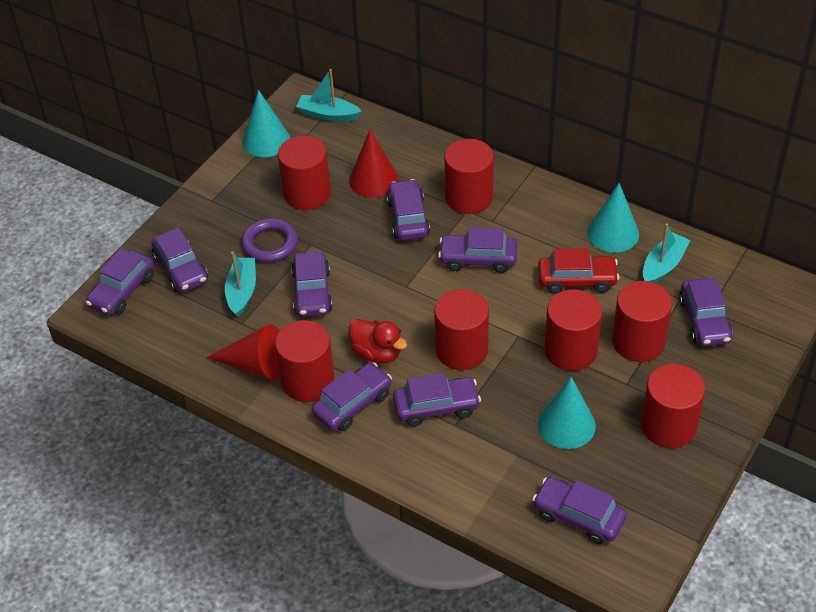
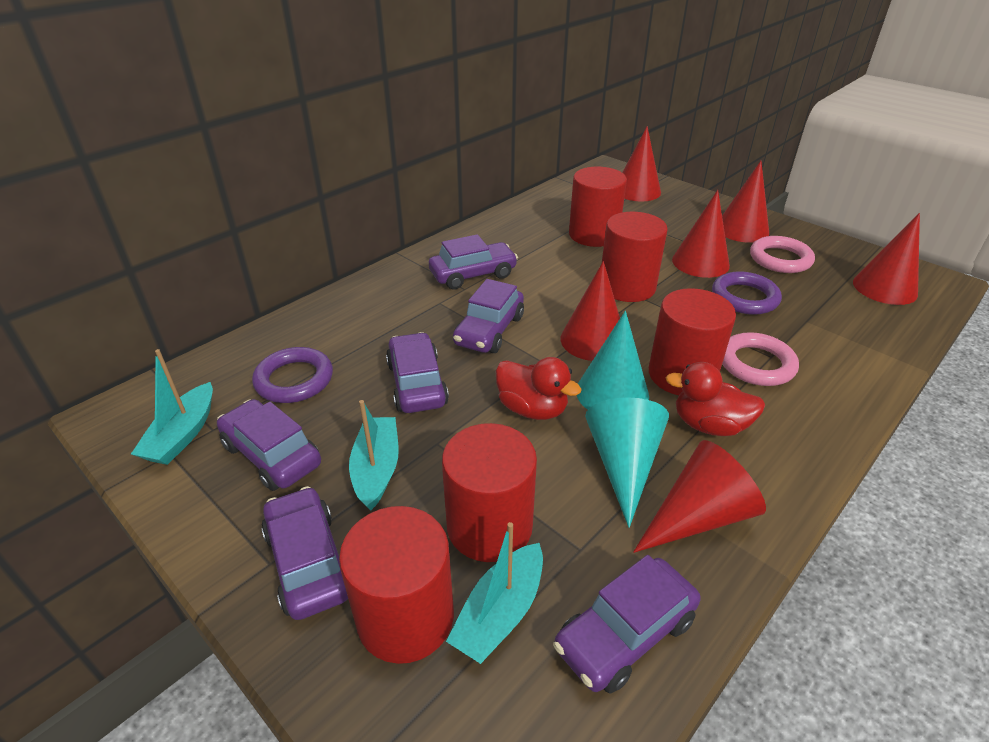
pink ring: 0 -> 2
purple car: 9 -> 6
purple ring: 1 -> 2
red car: 1 -> 0
red cone: 2 -> 6
red cylinder: 7 -> 5
red duck: 1 -> 2
turquoise cone: 3 -> 2

